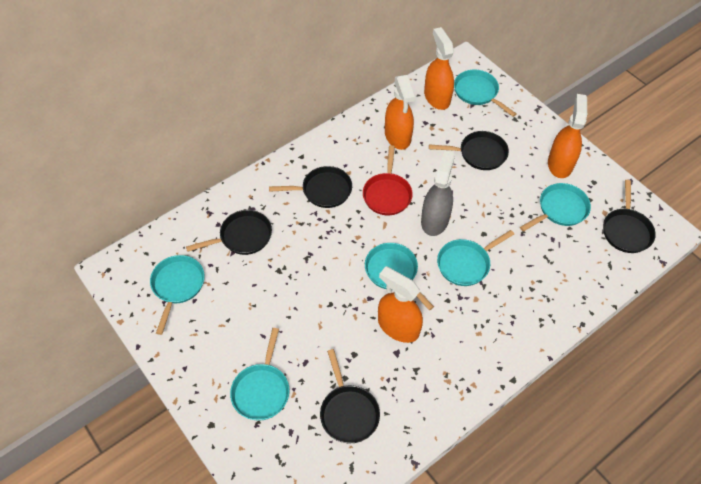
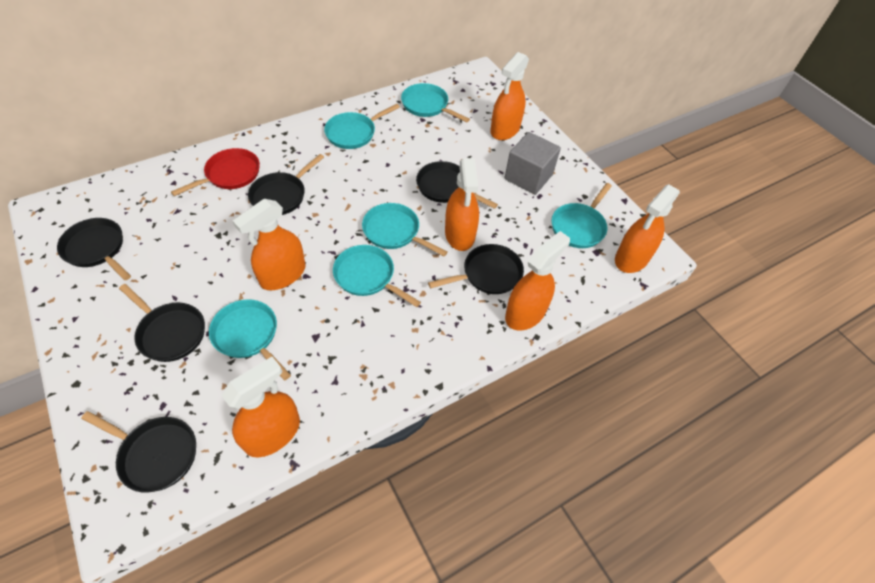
black pan: 5 -> 6
grey cube: 0 -> 1
grey spray bottle: 1 -> 0
orange spray bottle: 4 -> 6

